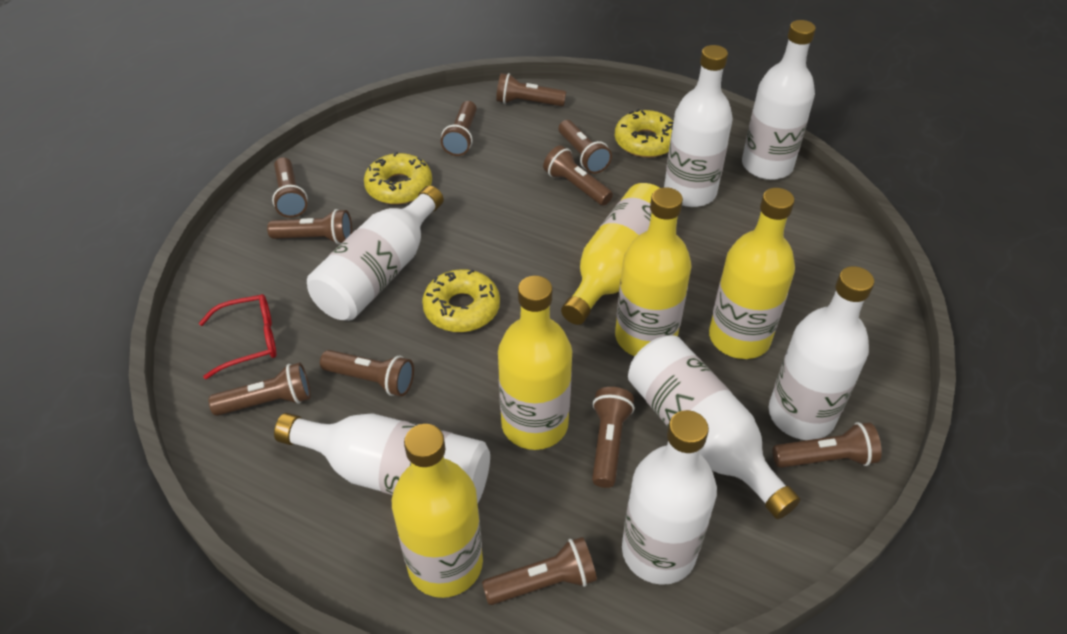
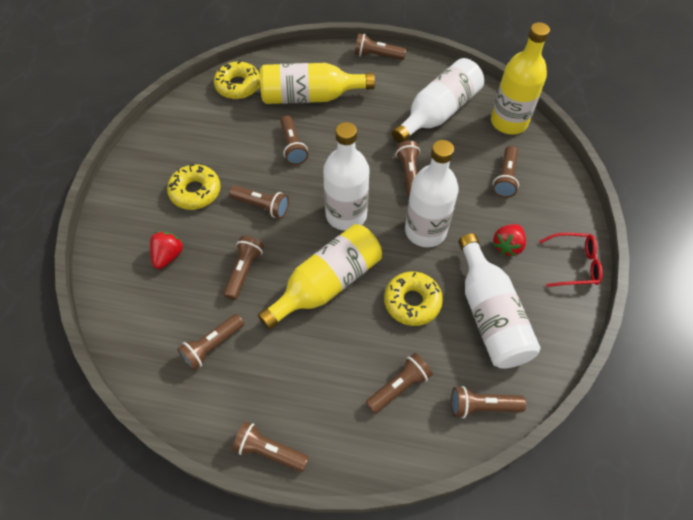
brown flashlight: 11 -> 10
red strawberry: 0 -> 2
white bottle: 7 -> 4
yellow bottle: 5 -> 3

